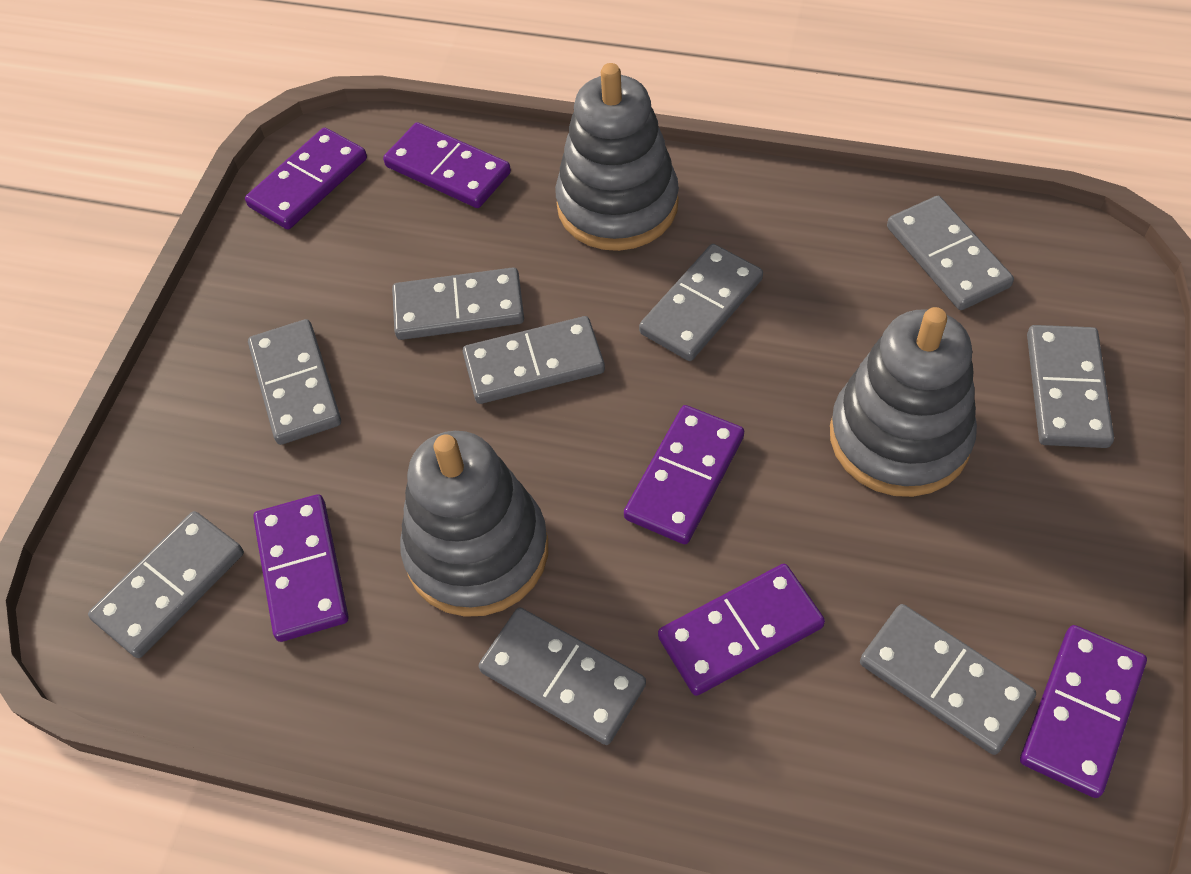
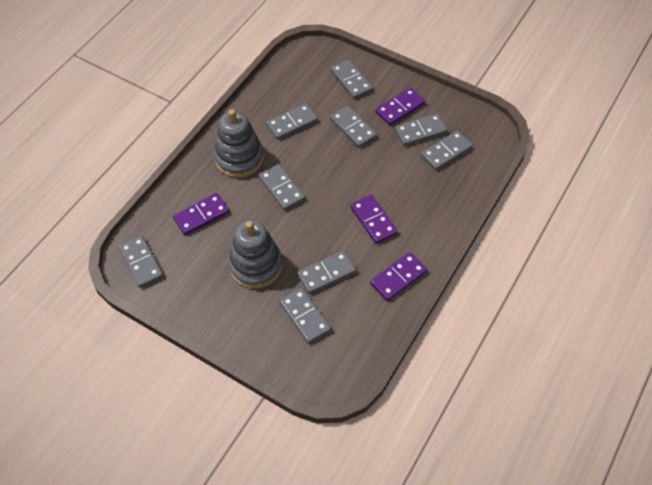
grey stacking toy: 3 -> 2
purple domino: 6 -> 4

